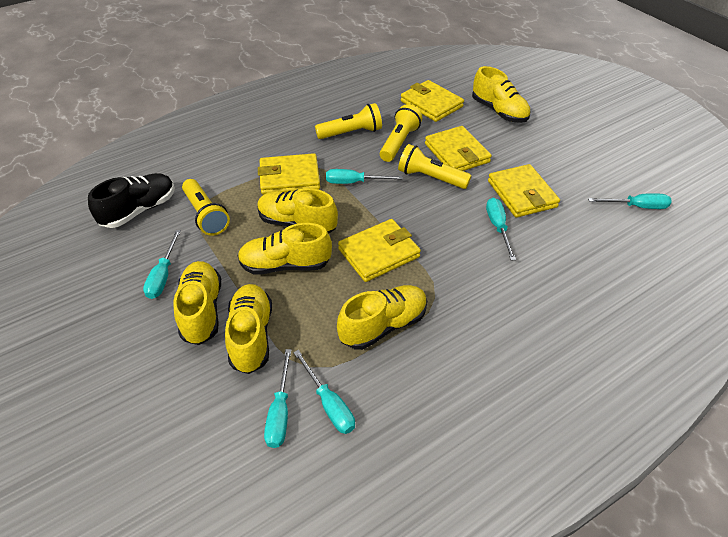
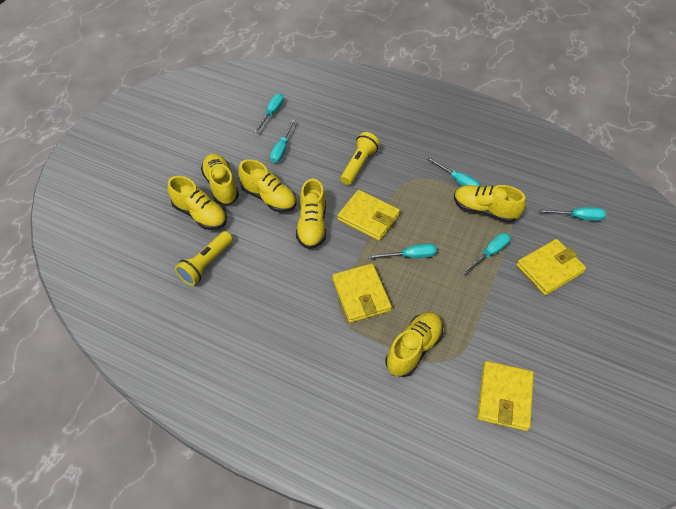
black shoe: 1 -> 0
yellow flashlight: 4 -> 2
yellow wallet: 5 -> 4

